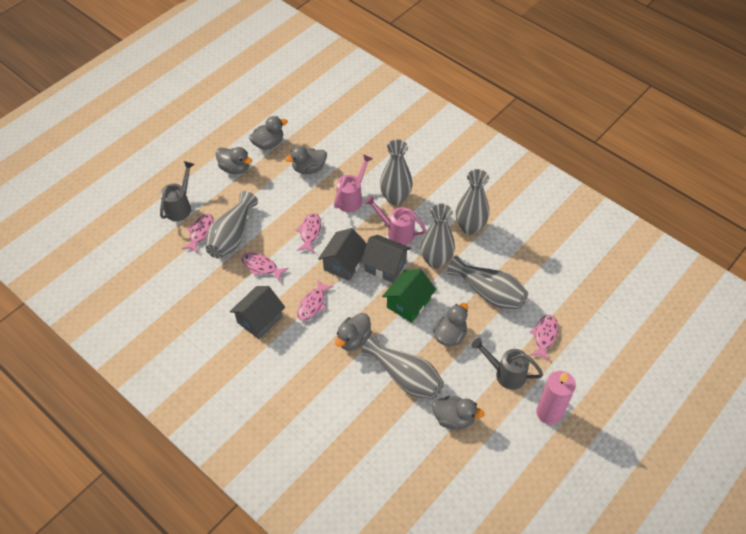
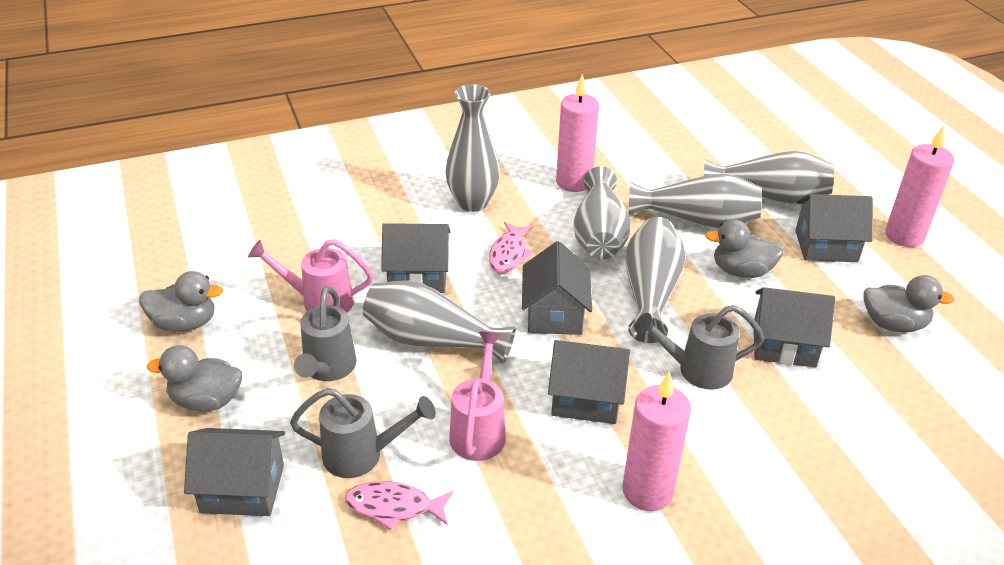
green house: 1 -> 0
grey duck: 6 -> 4
grey house: 3 -> 6
grey watering can: 2 -> 3
pink candle: 1 -> 3
pink fish: 5 -> 2

